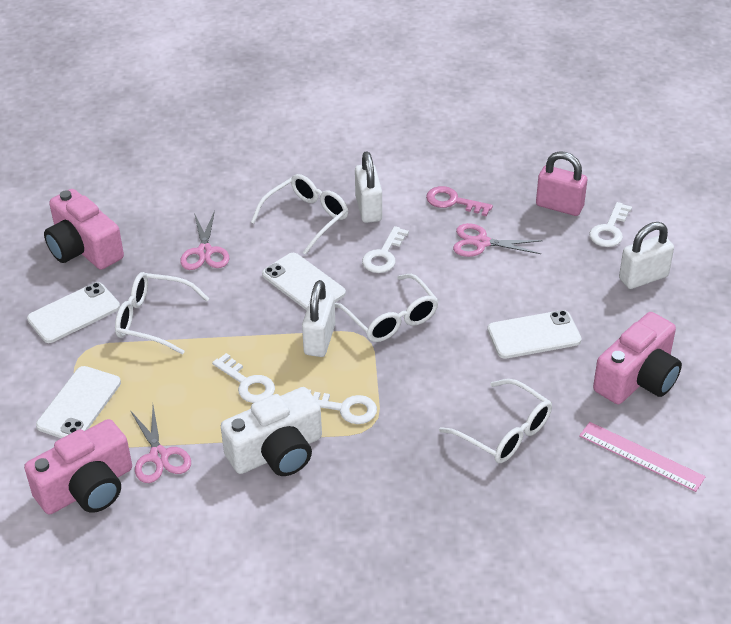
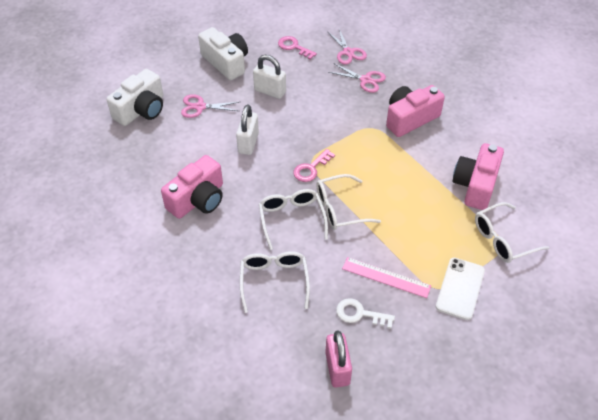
pink key: 1 -> 2
white camera: 1 -> 2
white key: 4 -> 1
white padlock: 3 -> 2
white phone: 4 -> 1

